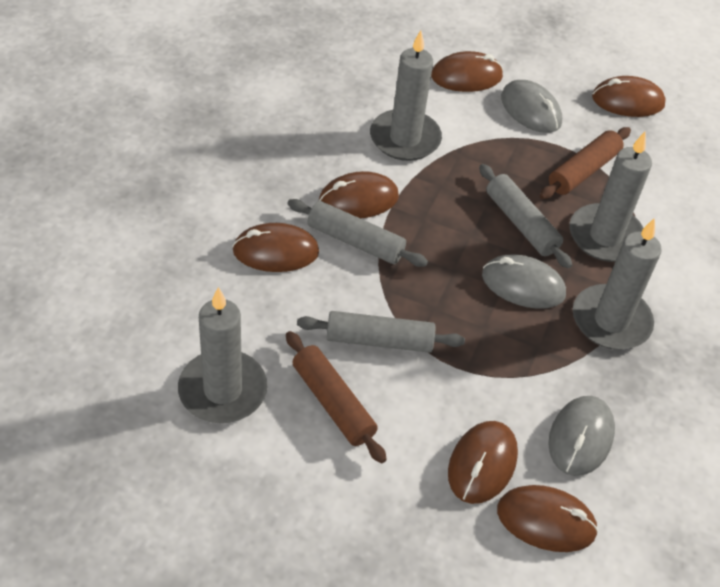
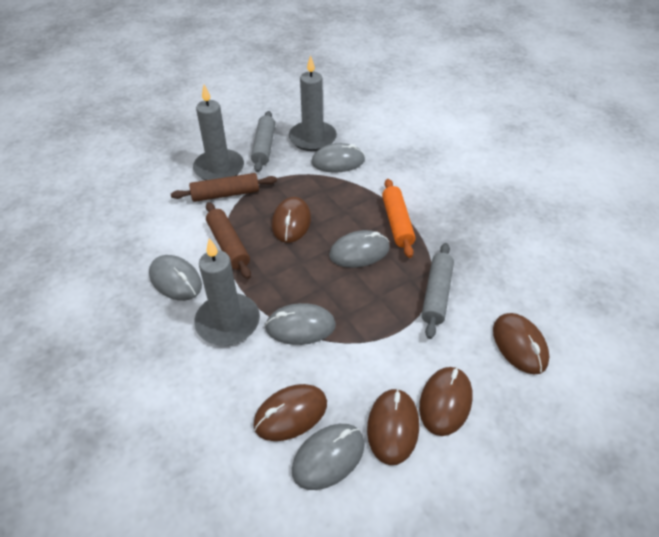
brown mouse: 6 -> 5
grey candle: 4 -> 3
grey mouse: 3 -> 5
grey rolling pin: 3 -> 2
orange rolling pin: 0 -> 1

